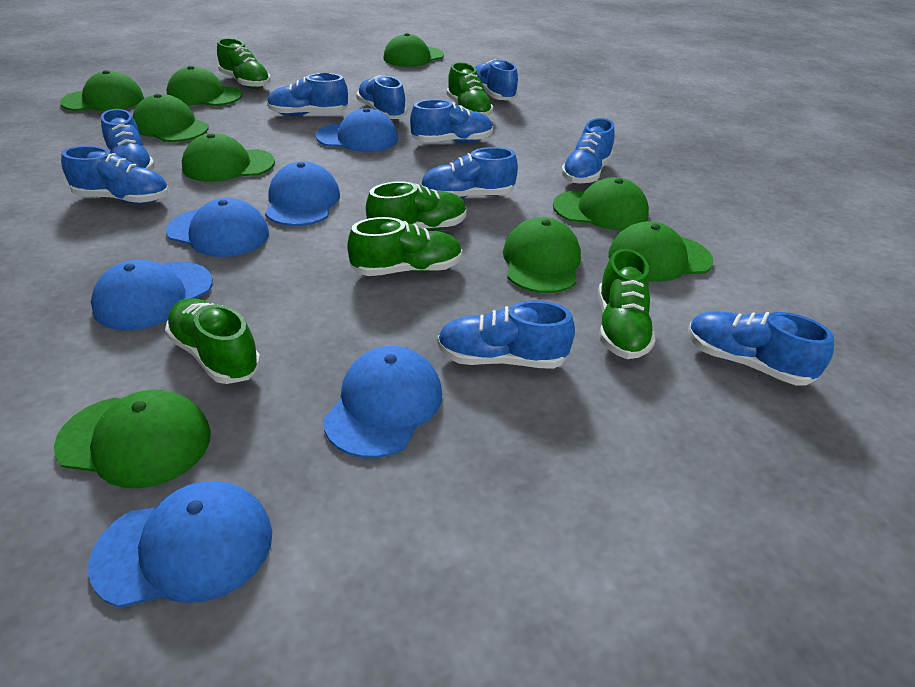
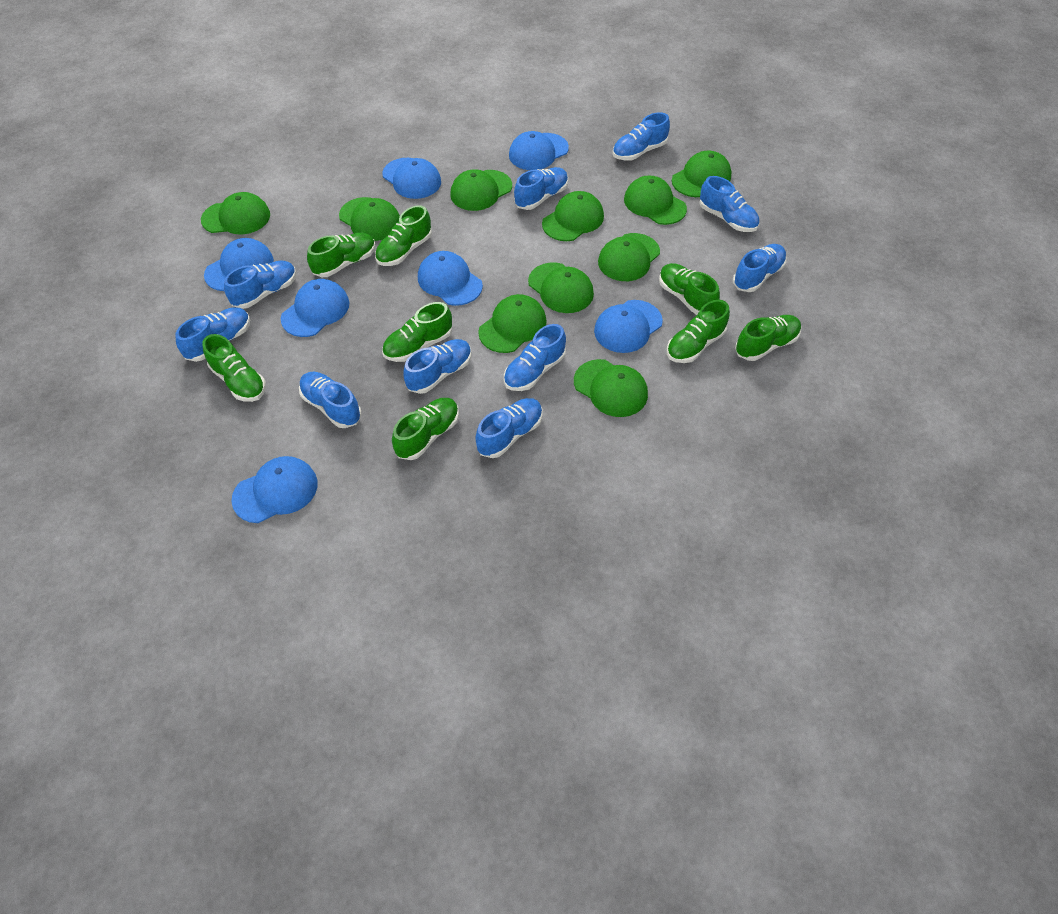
blue cap: 6 -> 7
green cap: 9 -> 10
green shoe: 6 -> 8

